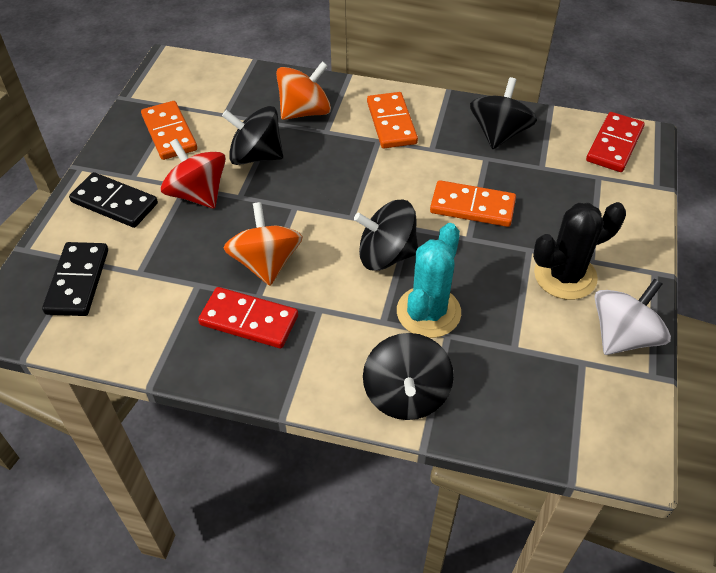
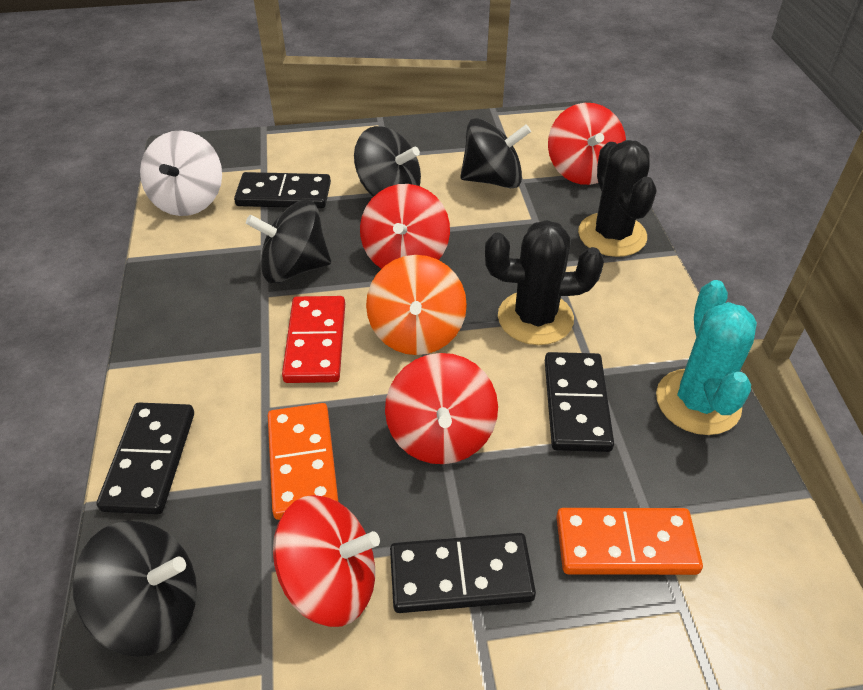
black cactus: 1 -> 2
black domino: 2 -> 4
orange domino: 3 -> 2
orange spinning top: 2 -> 1
red domino: 2 -> 1
red spinning top: 1 -> 4

